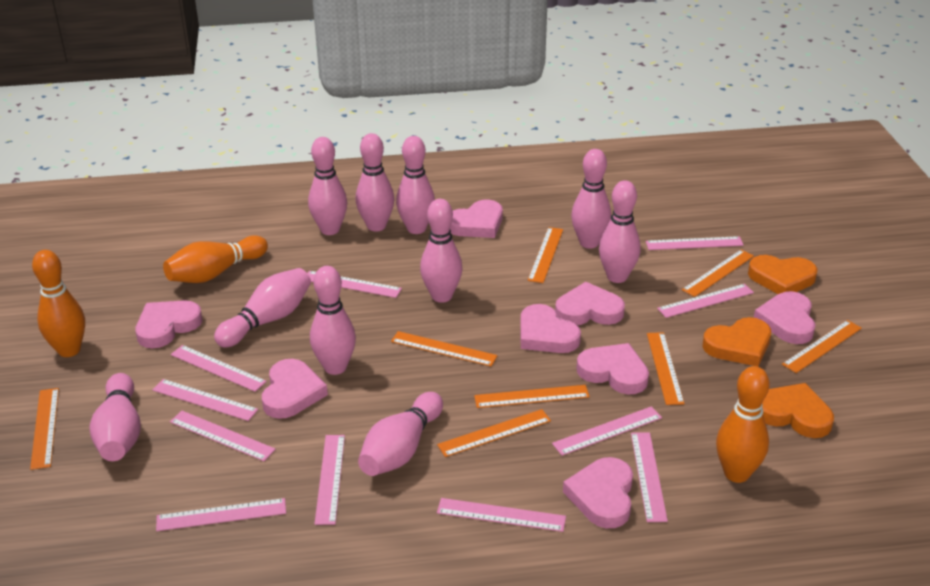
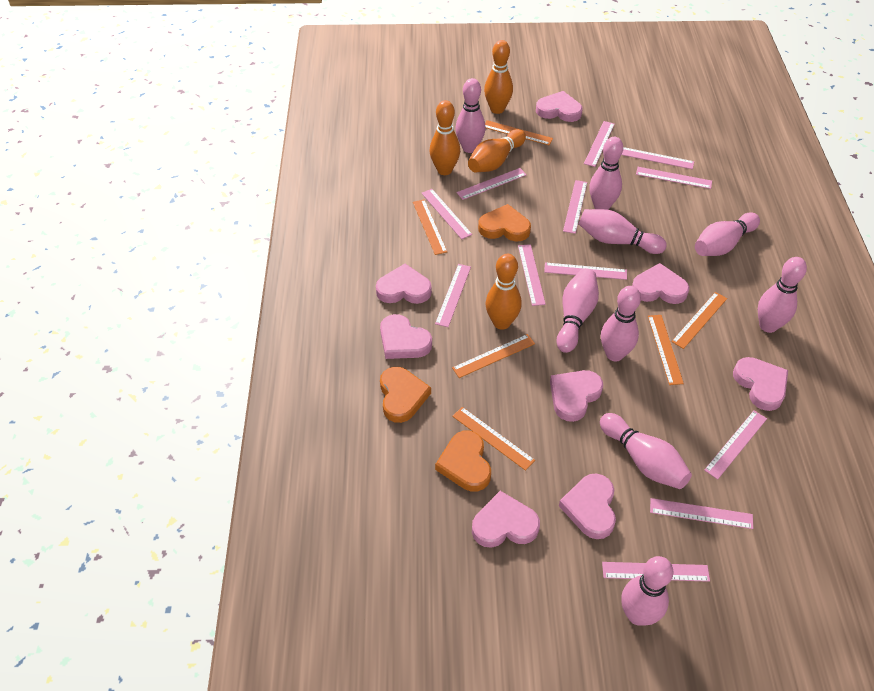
orange bowling pin: 3 -> 4
orange ruler: 8 -> 6
pink bowling pin: 10 -> 9
pink ruler: 11 -> 12

